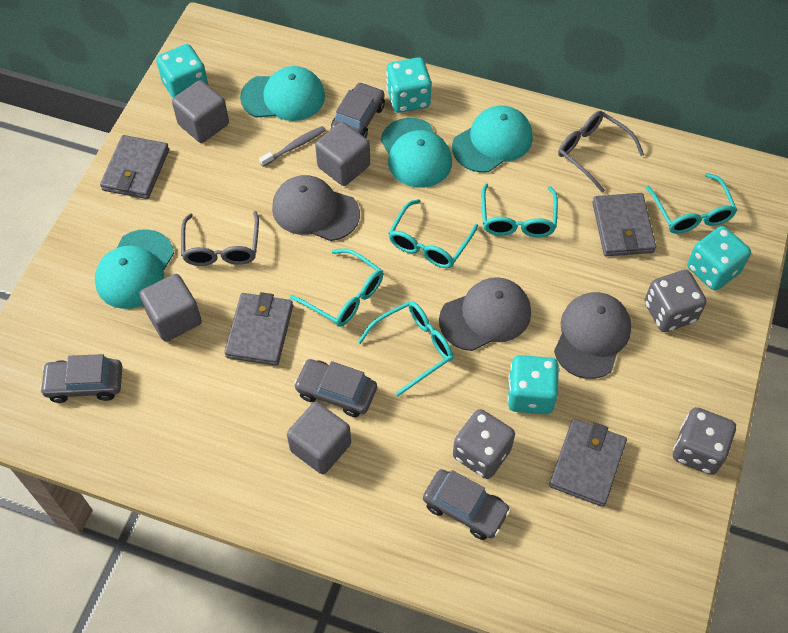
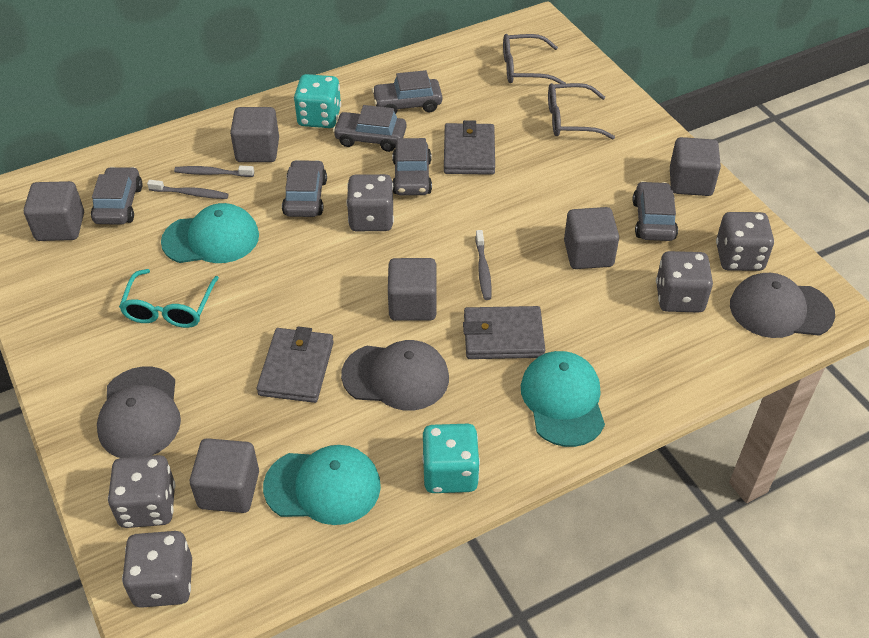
grey car: 4 -> 6
grey cube: 4 -> 6
grey dice: 3 -> 5
grey toothbrush: 1 -> 3
grey wallet: 4 -> 3
turquoise cap: 4 -> 3
turquoise dice: 4 -> 2
turquoise glasses: 5 -> 1

